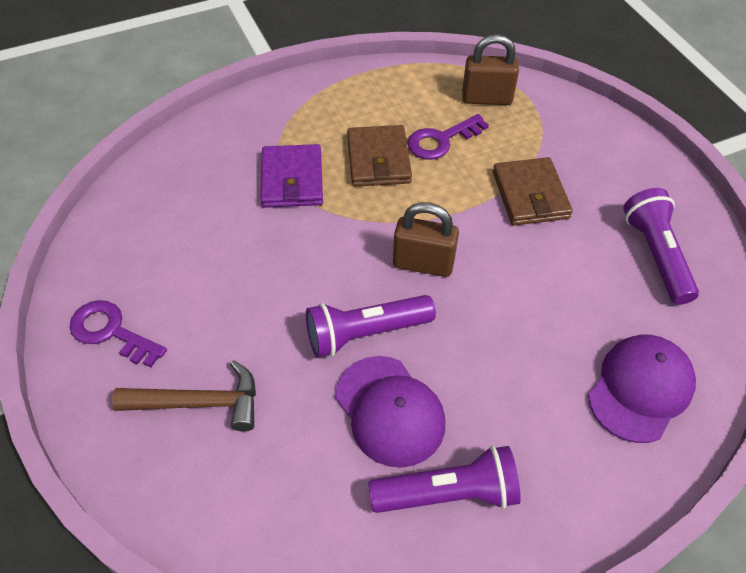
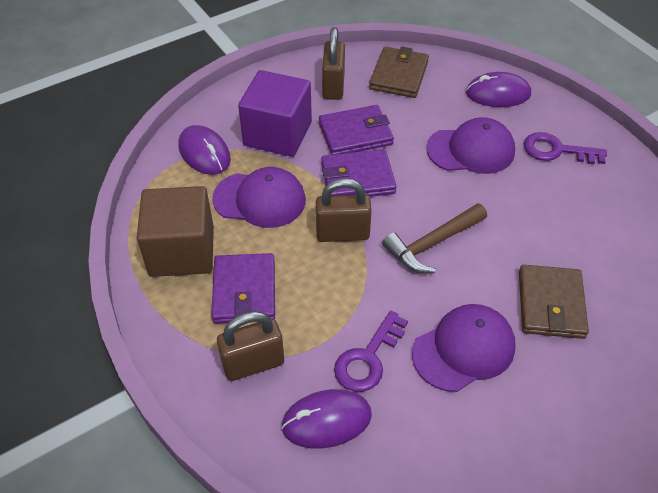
brown cube: 0 -> 1
brown padlock: 2 -> 3
purple cap: 2 -> 3
purple cube: 0 -> 1
purple flashlight: 3 -> 0
purple mouse: 0 -> 3
purple wallet: 1 -> 3

